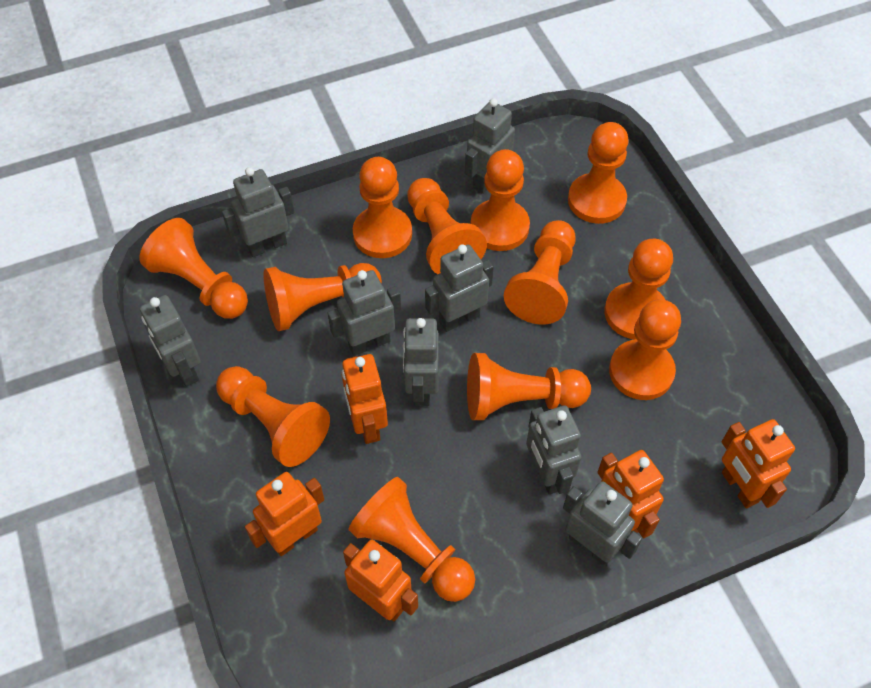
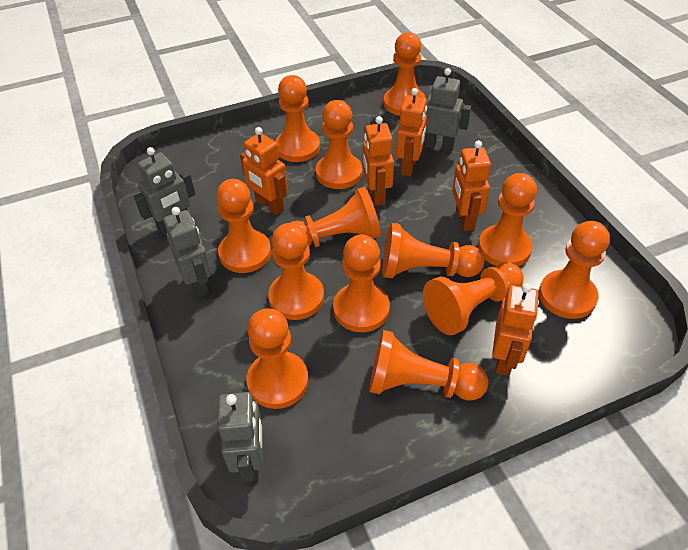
grey robot: 8 -> 4
orange pawn: 12 -> 13

